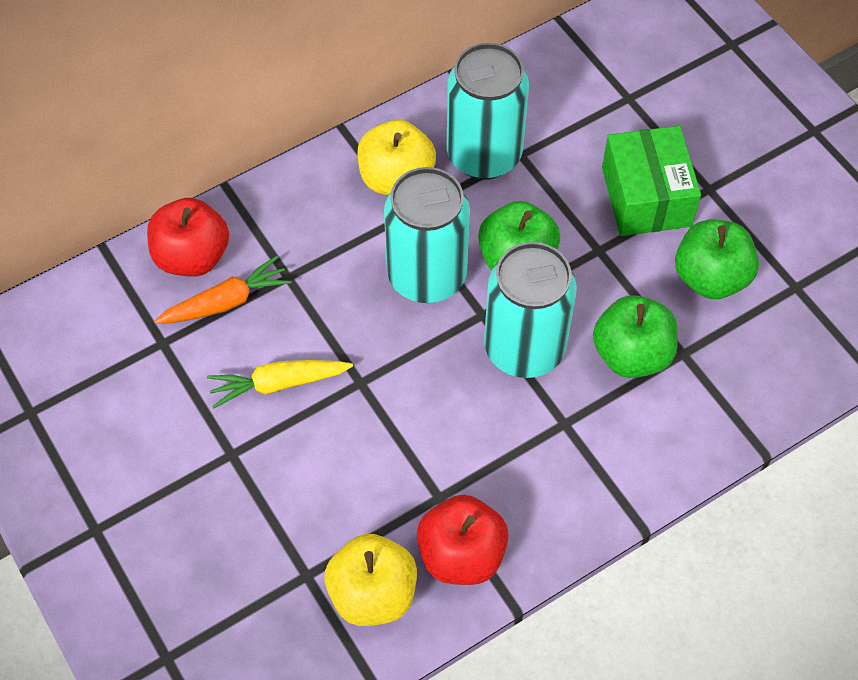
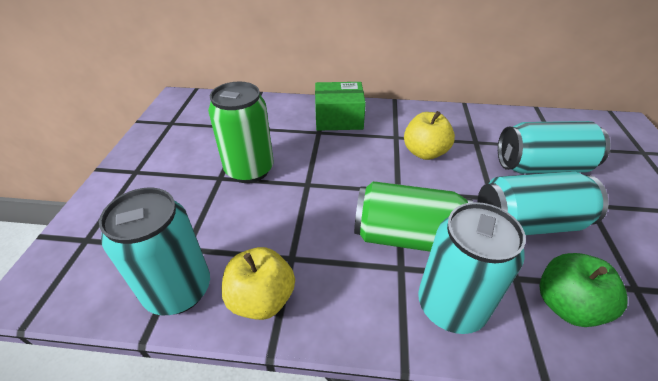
green apple: 3 -> 1
green can: 0 -> 2
orange carrot: 1 -> 0
red apple: 2 -> 0
turquoise can: 3 -> 4
yellow carrot: 1 -> 0

